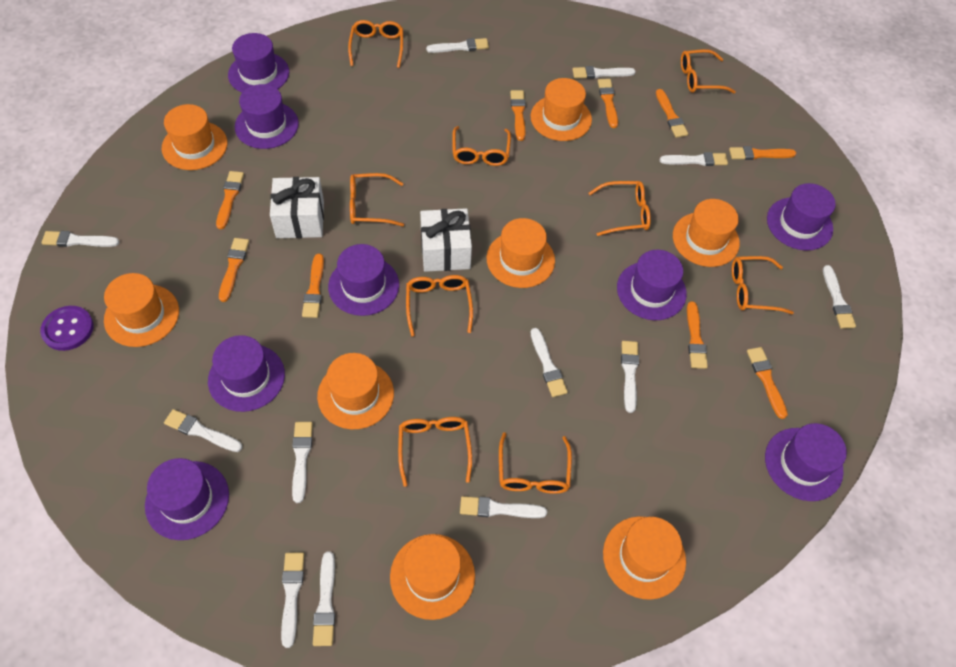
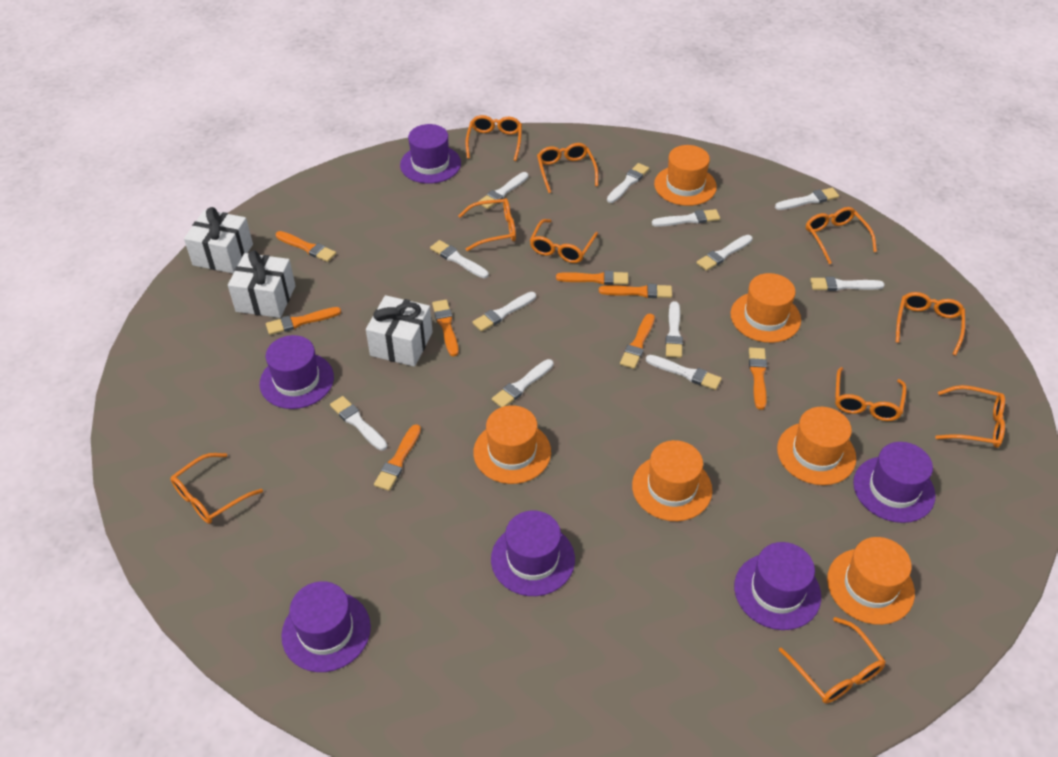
orange brush: 9 -> 8
orange glasses: 9 -> 10
orange hat: 8 -> 6
purple button: 1 -> 0
purple hat: 8 -> 6
white gift: 2 -> 3

